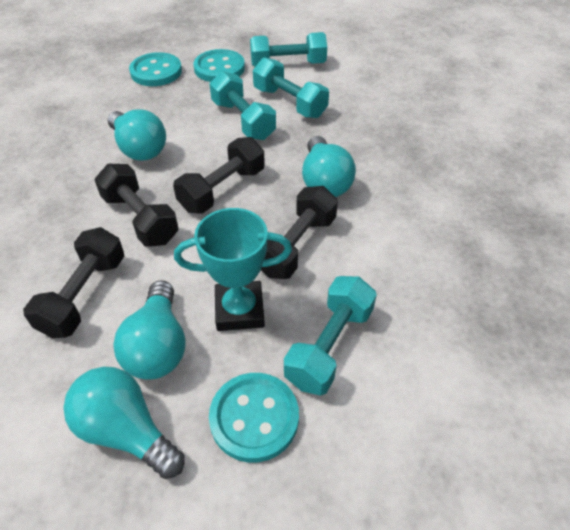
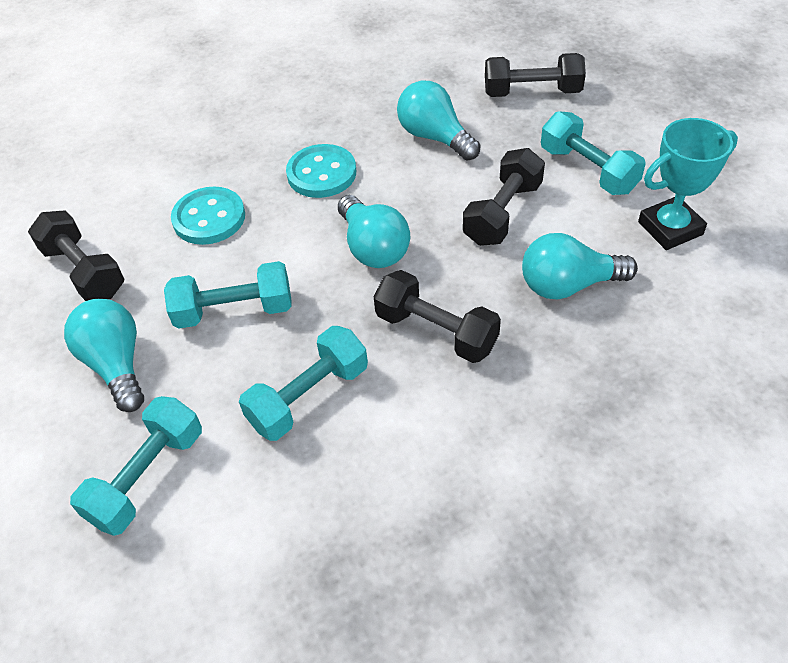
turquoise button: 3 -> 2

